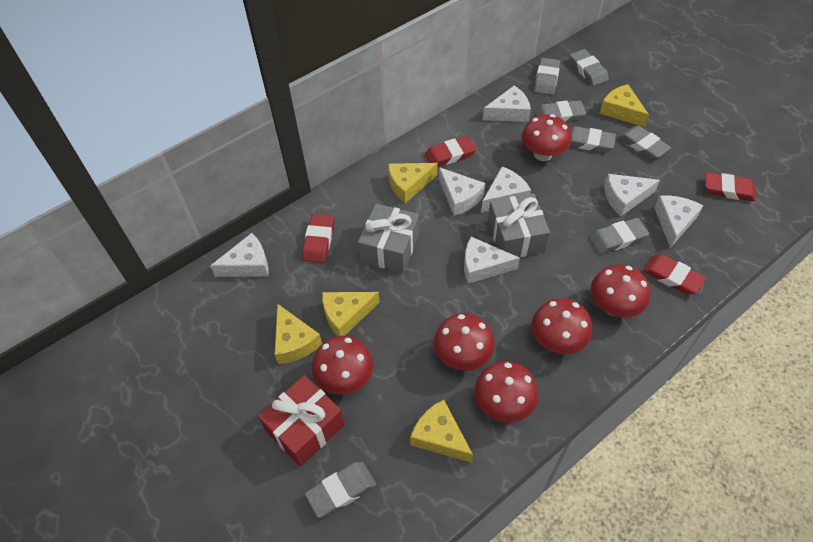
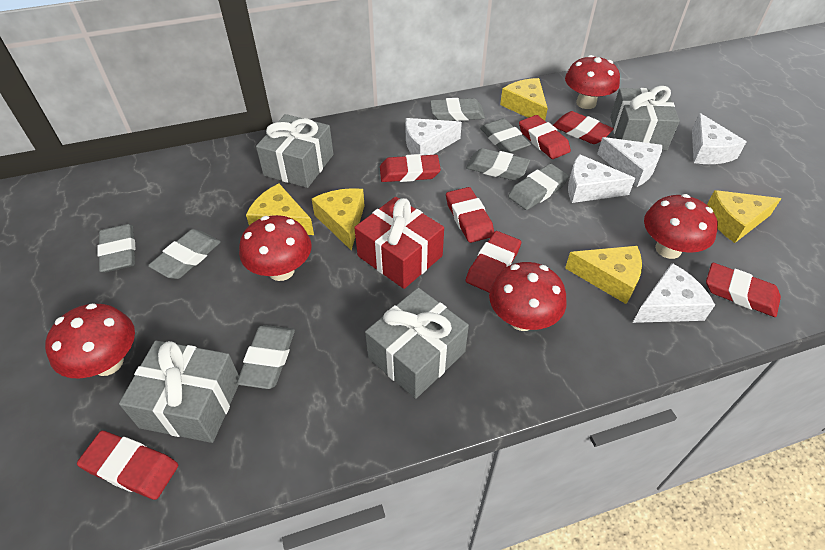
grey gift: 2 -> 4
red eraser: 4 -> 7
red mushroom: 6 -> 5
white cheese: 7 -> 5

